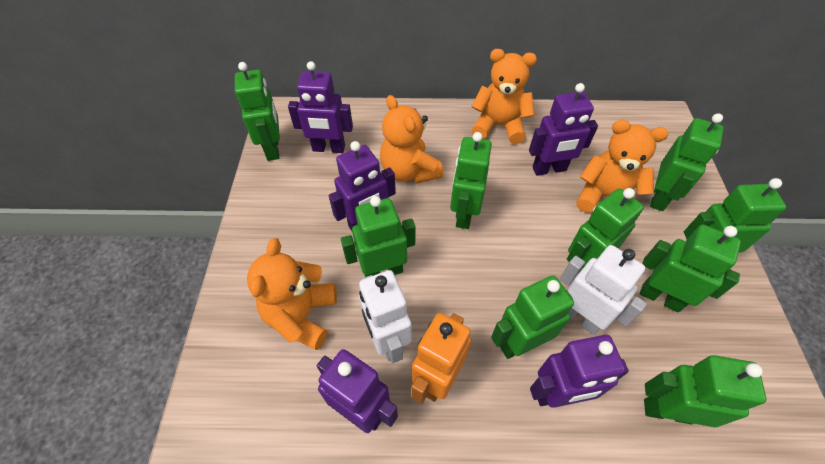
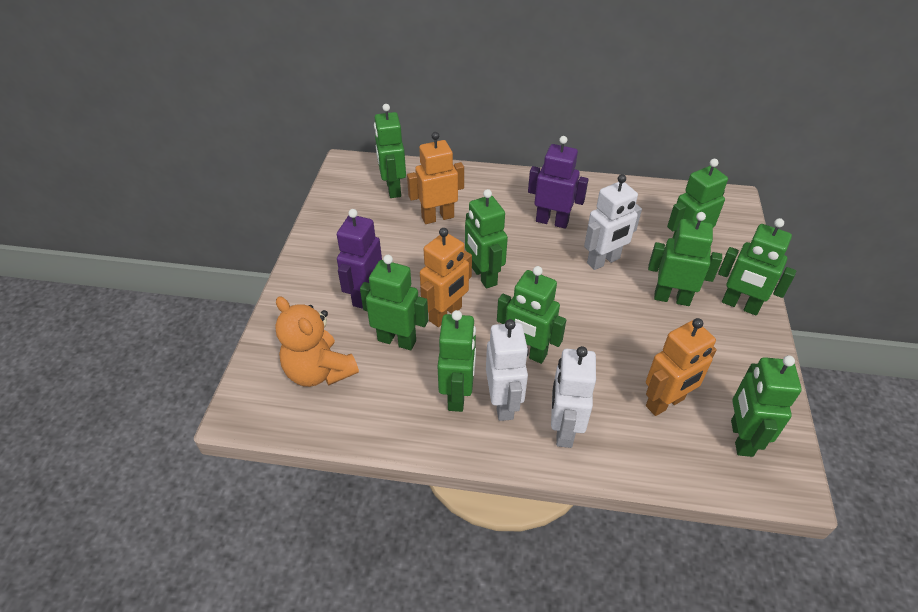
orange robot: 1 -> 3
orange teddy bear: 4 -> 1
purple robot: 5 -> 2
white robot: 2 -> 3

